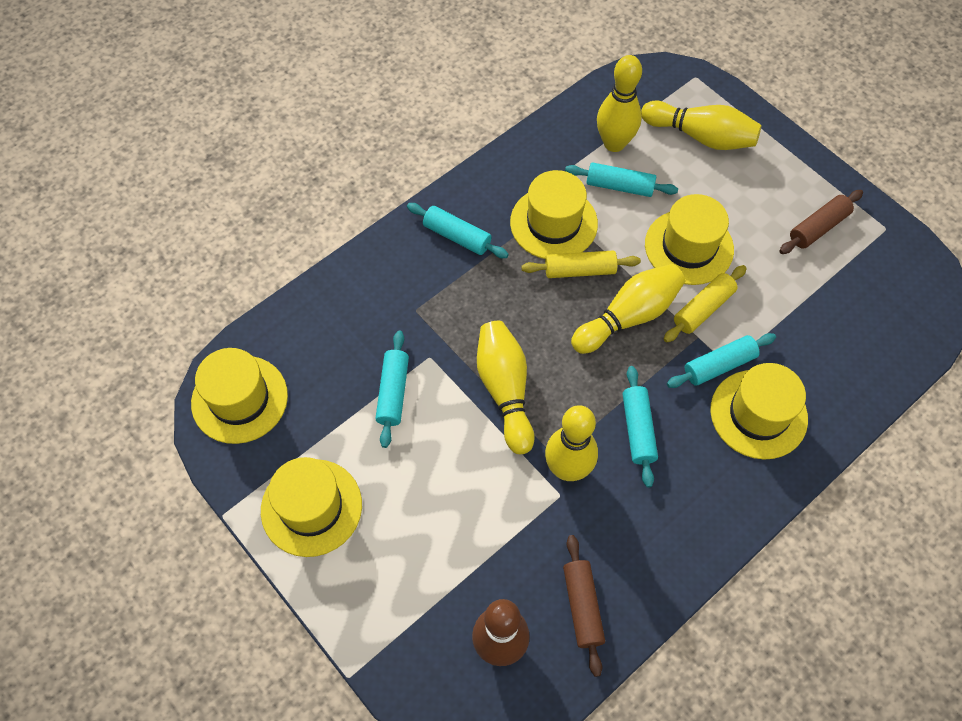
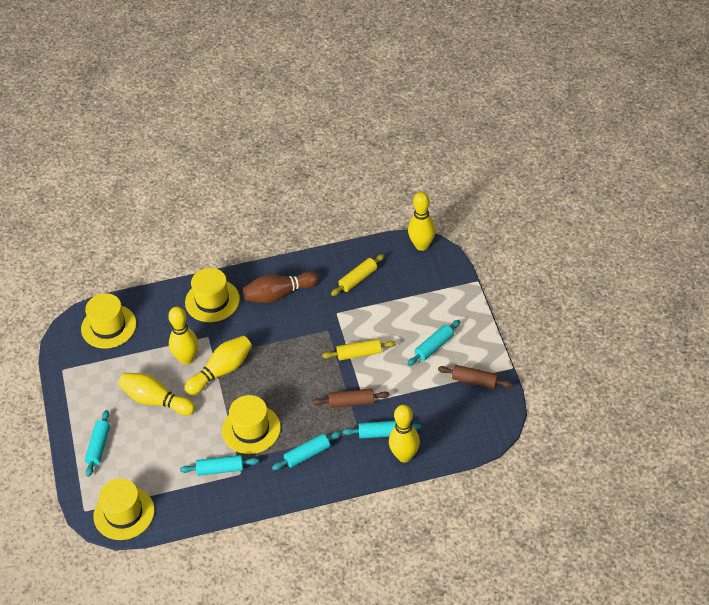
yellow hat: 5 -> 4

